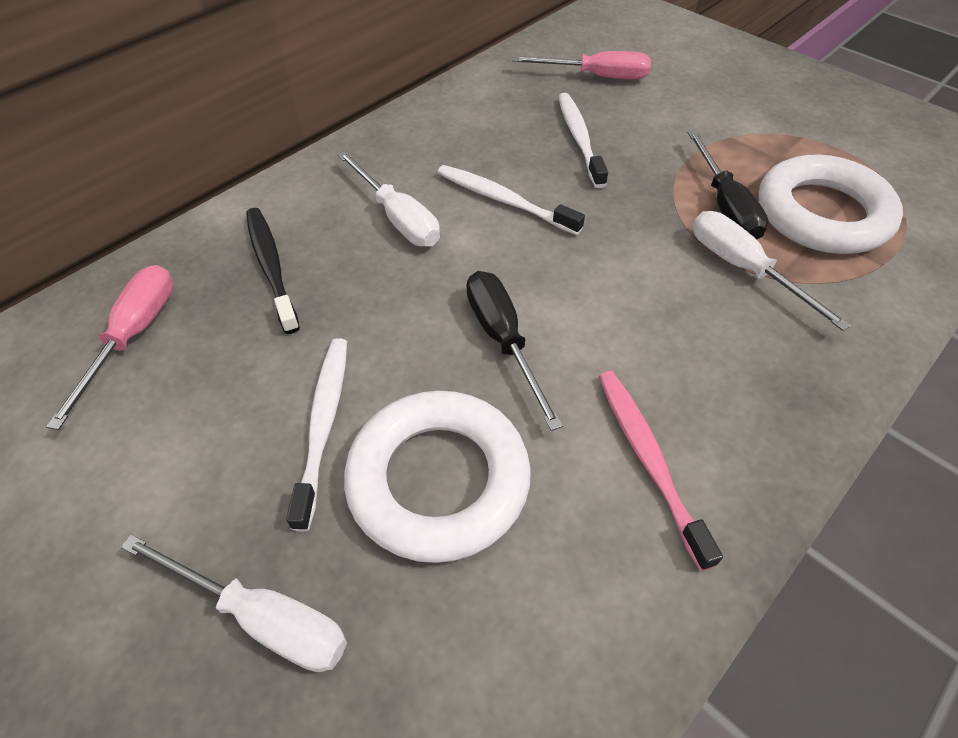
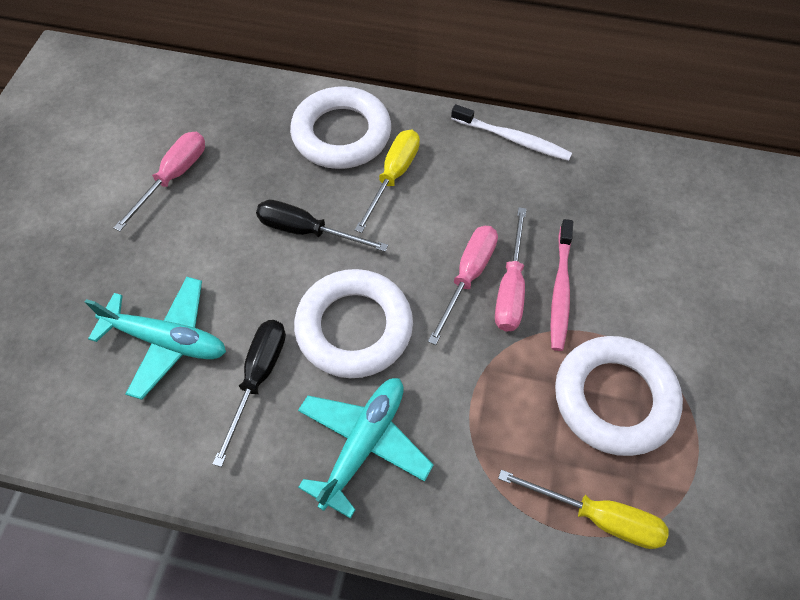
black toothbrush: 1 -> 0
pink screwdriver: 2 -> 3
turquoise plane: 0 -> 2
white ring: 2 -> 3
white screwdriver: 3 -> 0
white toothbrush: 3 -> 1
yellow screwdriver: 0 -> 2

